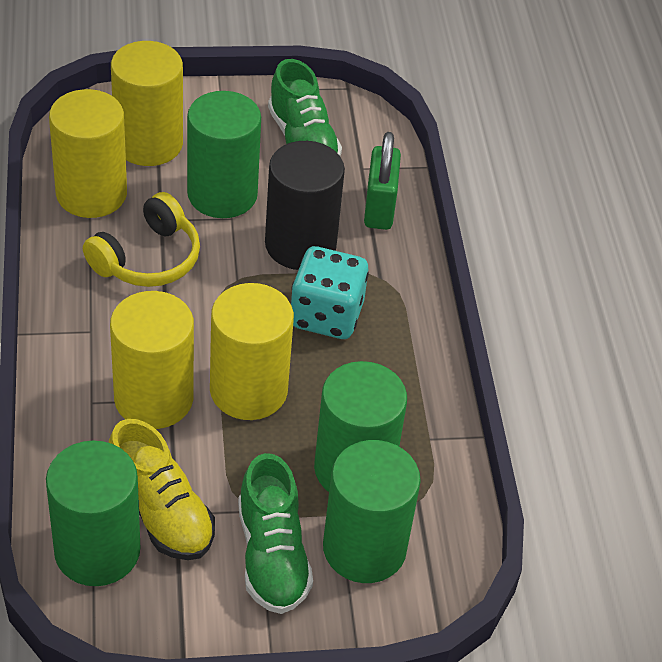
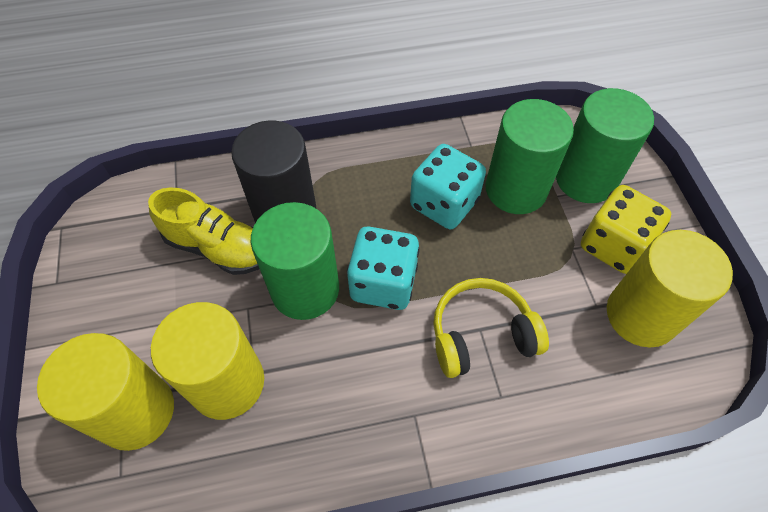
green cylinder: 4 -> 3
green padlock: 1 -> 0
green shoe: 2 -> 0
turquoise dice: 1 -> 2
yellow cylinder: 4 -> 3
yellow dice: 0 -> 1

